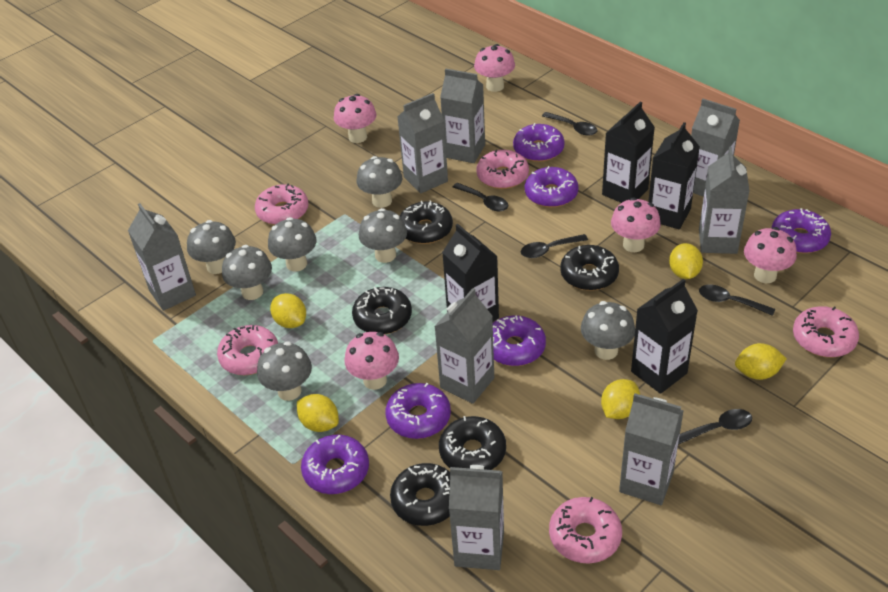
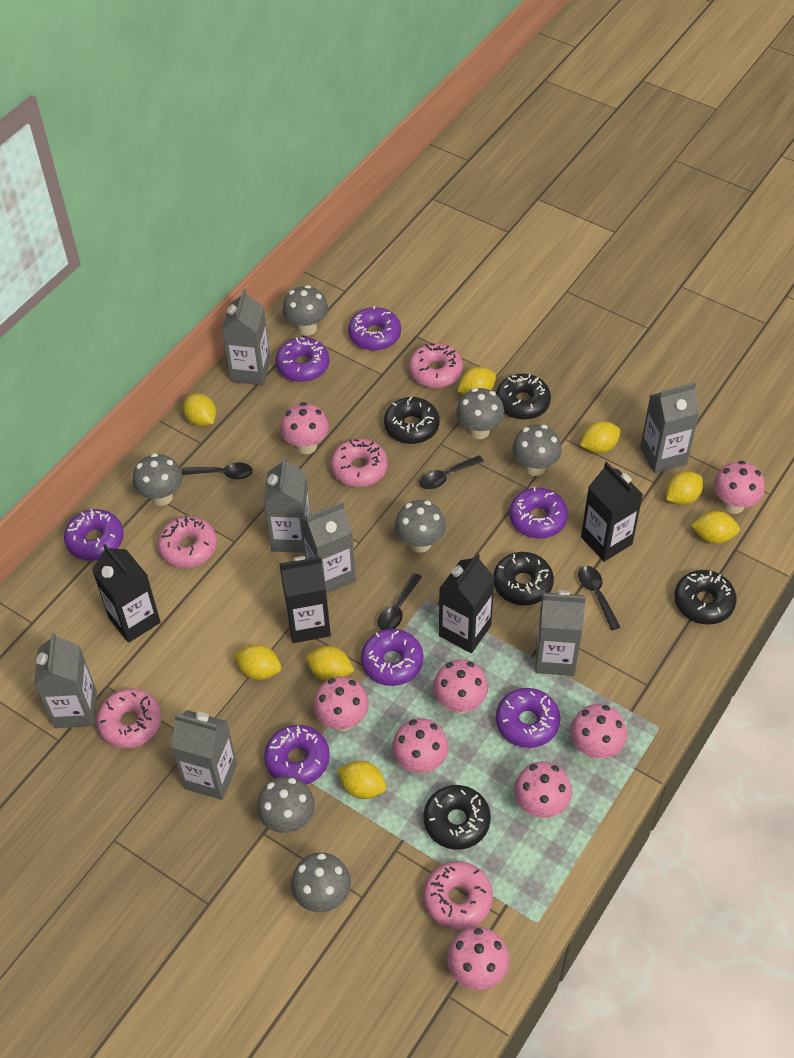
black spoon: 5 -> 4
grey carton: 8 -> 7
pink mushroom: 5 -> 8
purple donut: 6 -> 7
yellow lemon: 5 -> 8

